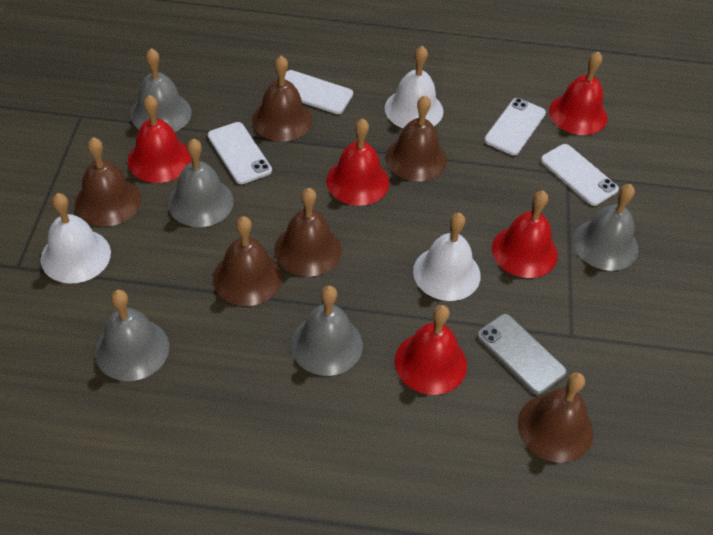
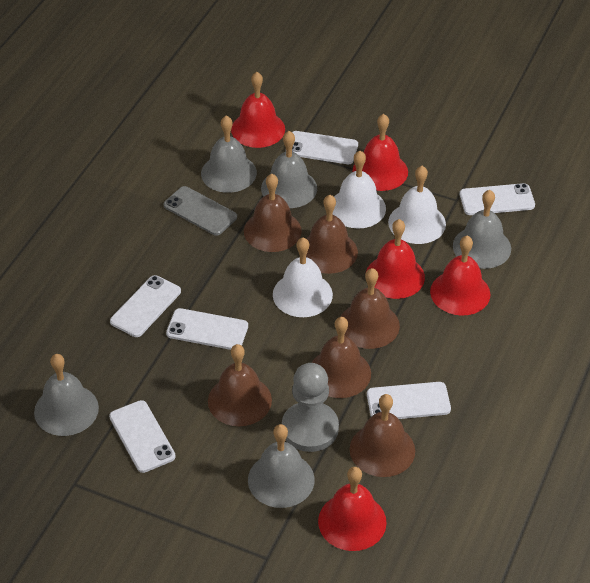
grey pawn: 0 -> 1
white phone: 4 -> 6

